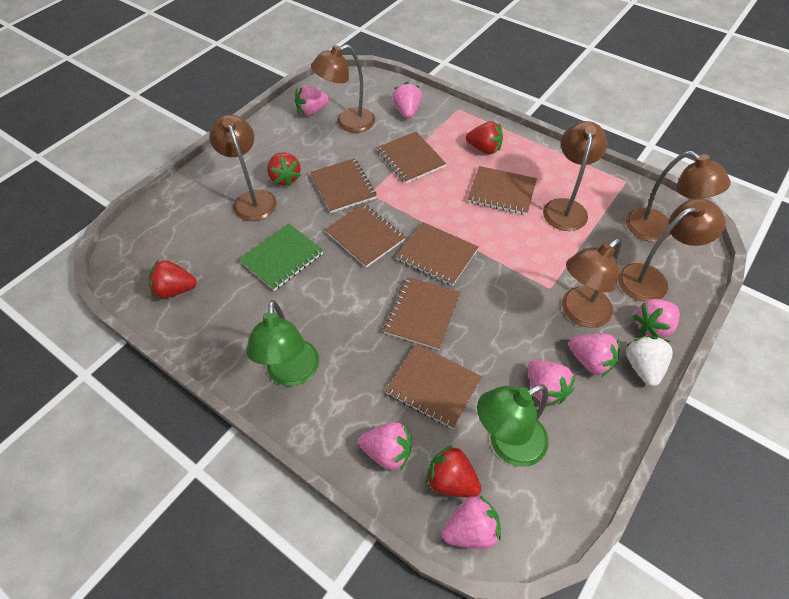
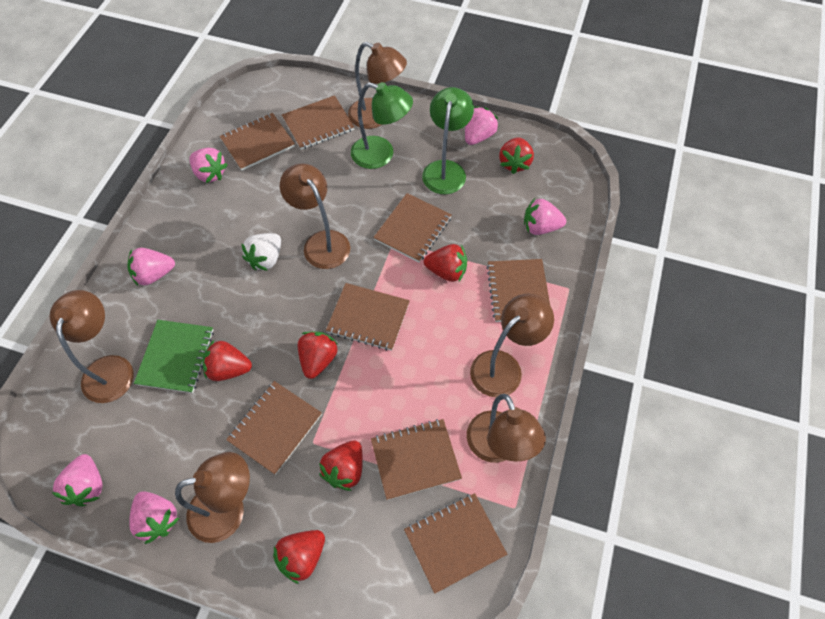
brown notebook: 7 -> 8
pink strawberry: 7 -> 6
red strawberry: 4 -> 6

